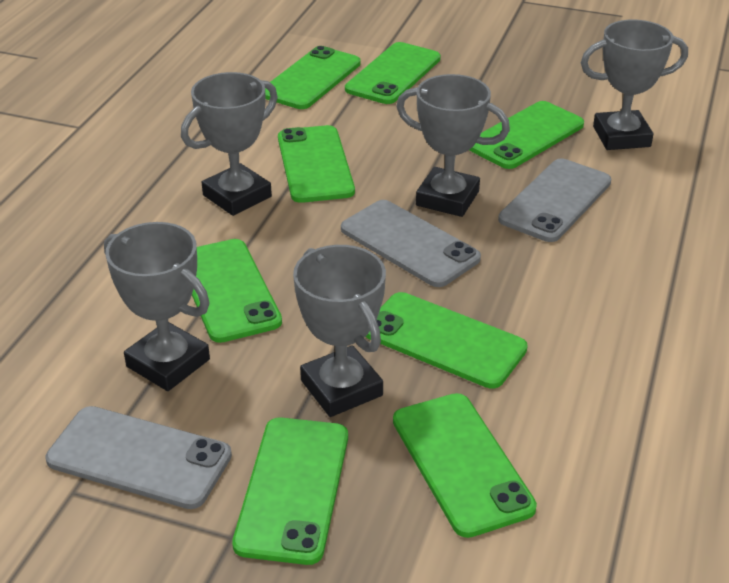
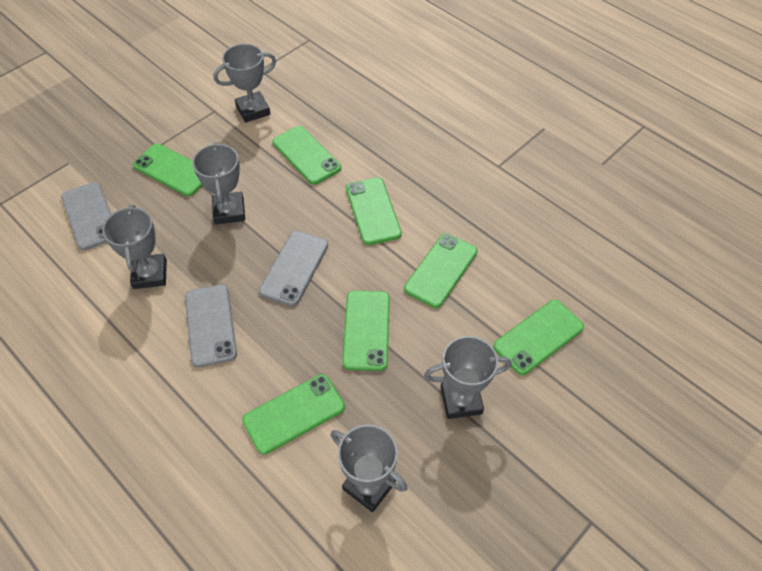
green phone: 8 -> 7

